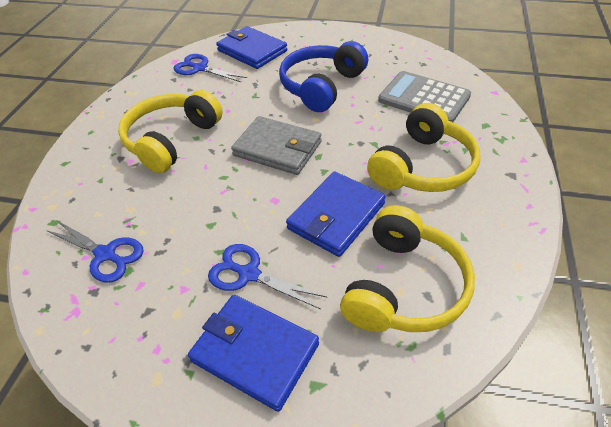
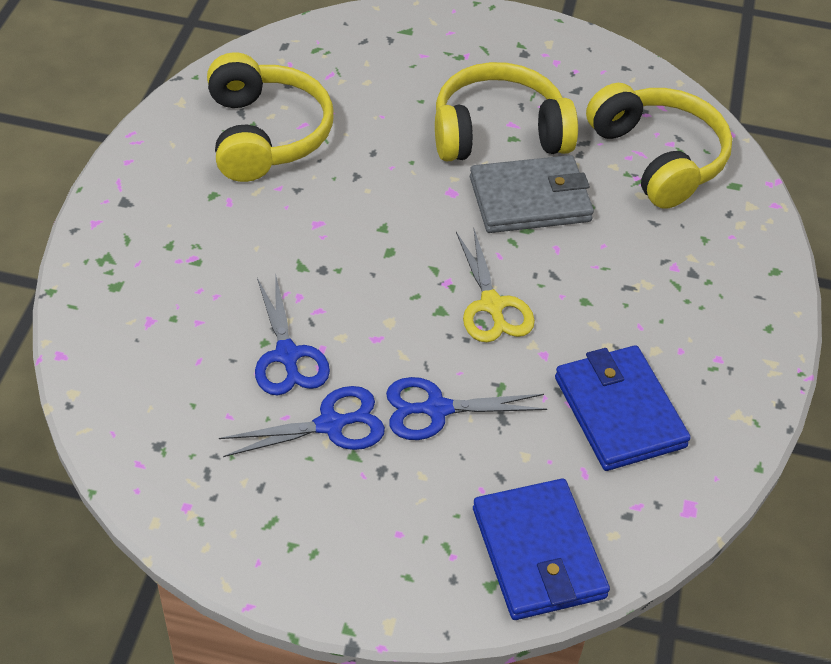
blue headphones: 1 -> 0
blue wallet: 3 -> 2
grey calculator: 1 -> 0
yellow scissors: 0 -> 1

